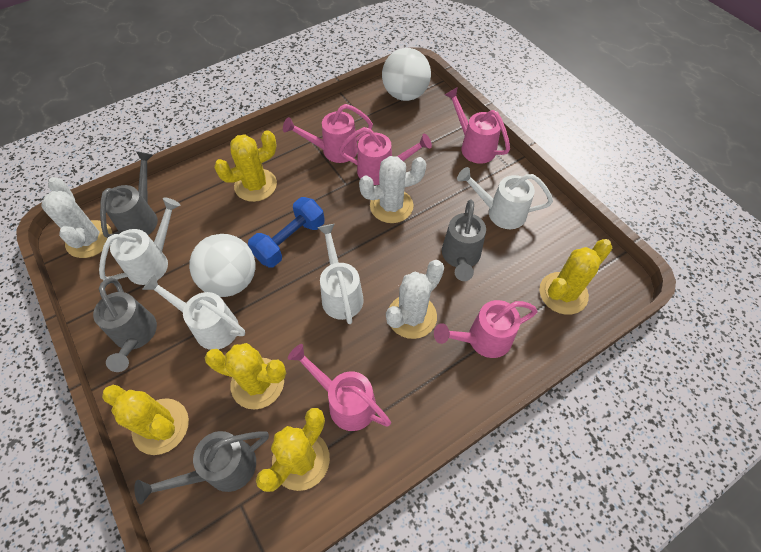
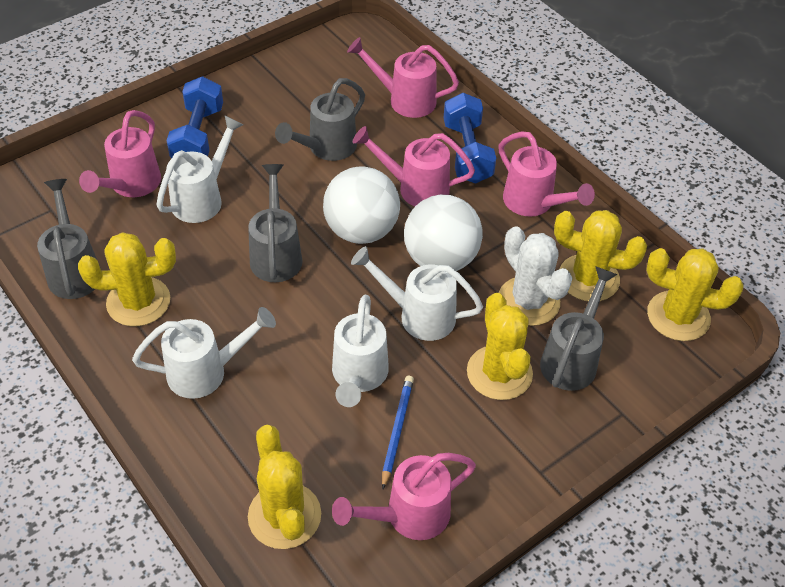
blue dumbbell: 1 -> 2
blue pencil: 0 -> 1
white cactus: 3 -> 1

